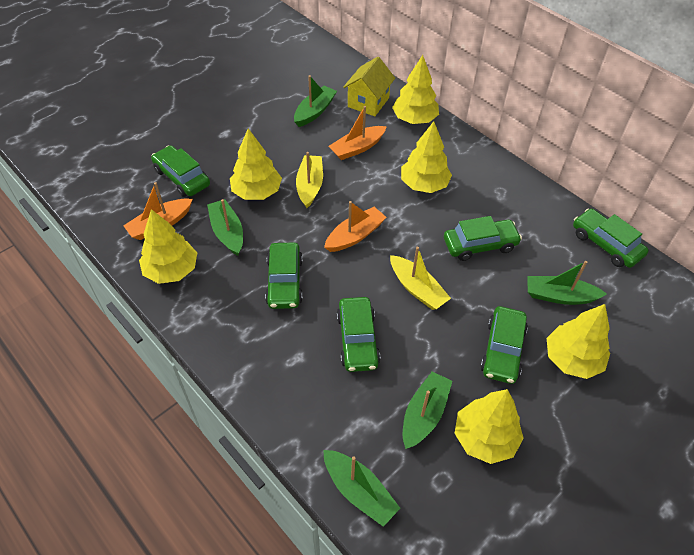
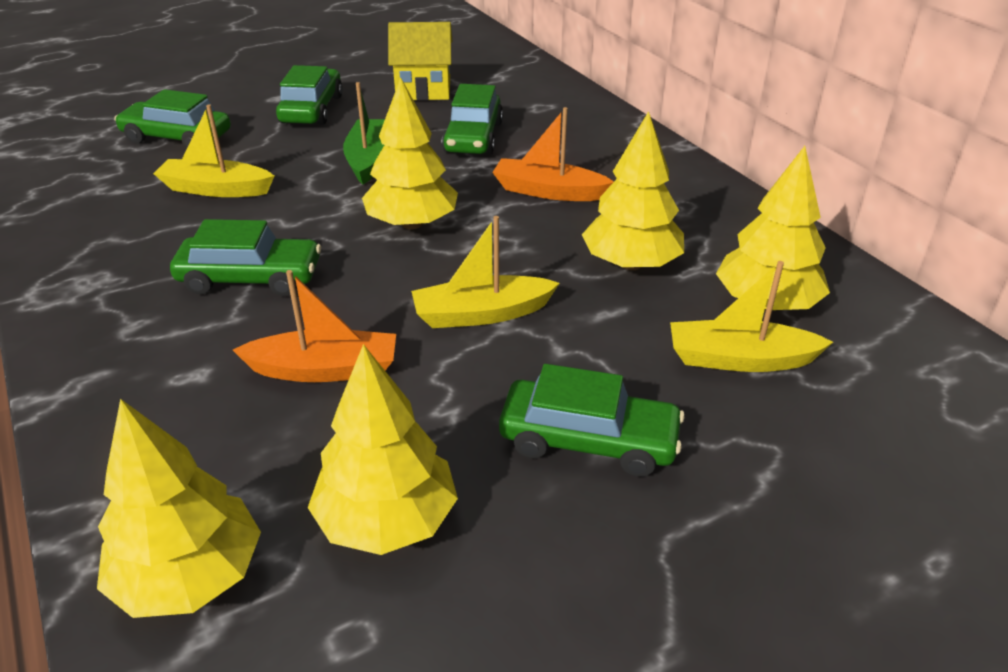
green boat: 5 -> 1
green car: 6 -> 5
orange boat: 3 -> 2
yellow boat: 2 -> 3
yellow tree: 6 -> 5

